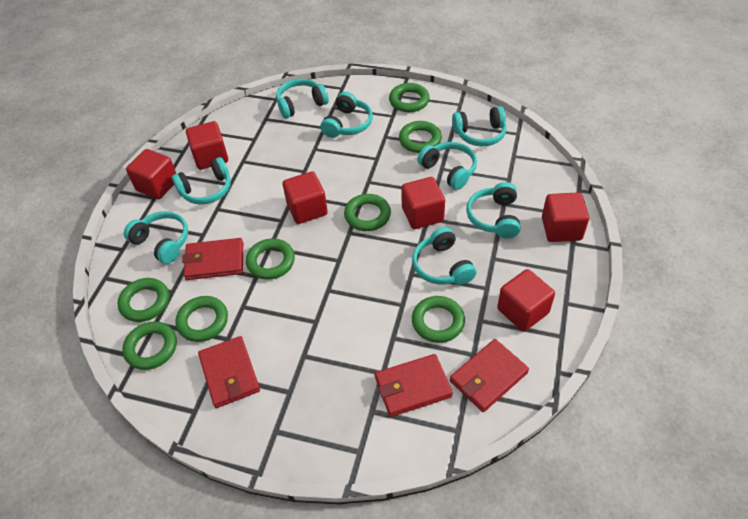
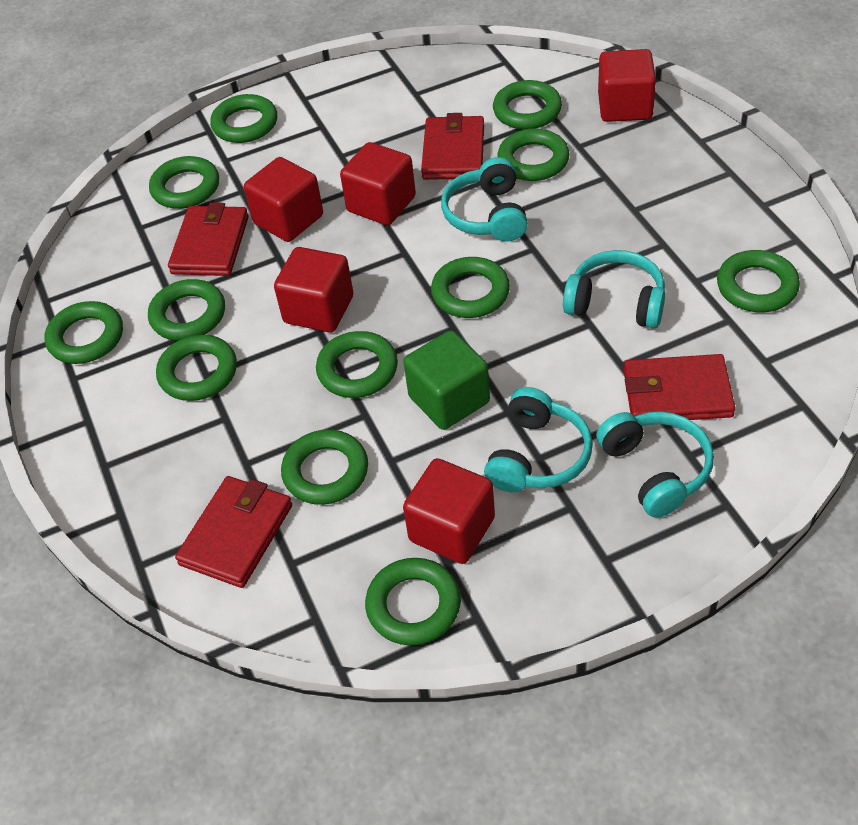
green cube: 0 -> 1
green ring: 8 -> 12
red cube: 6 -> 5
turquoise headphones: 8 -> 4

